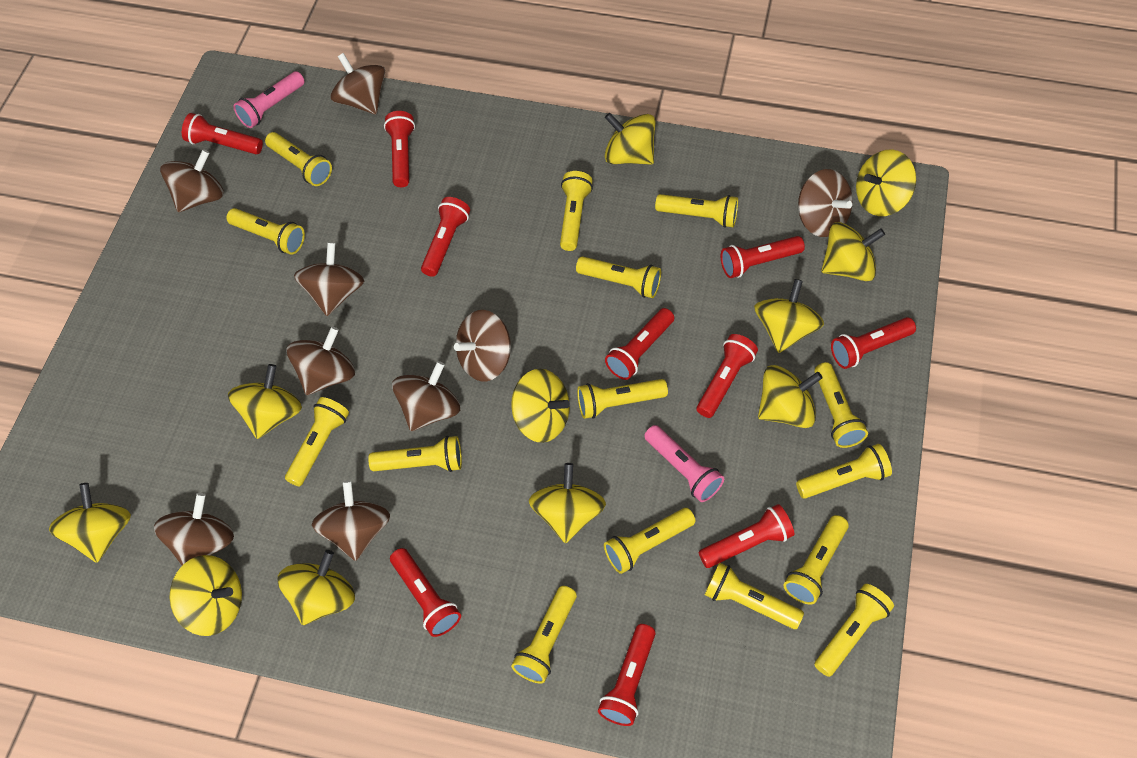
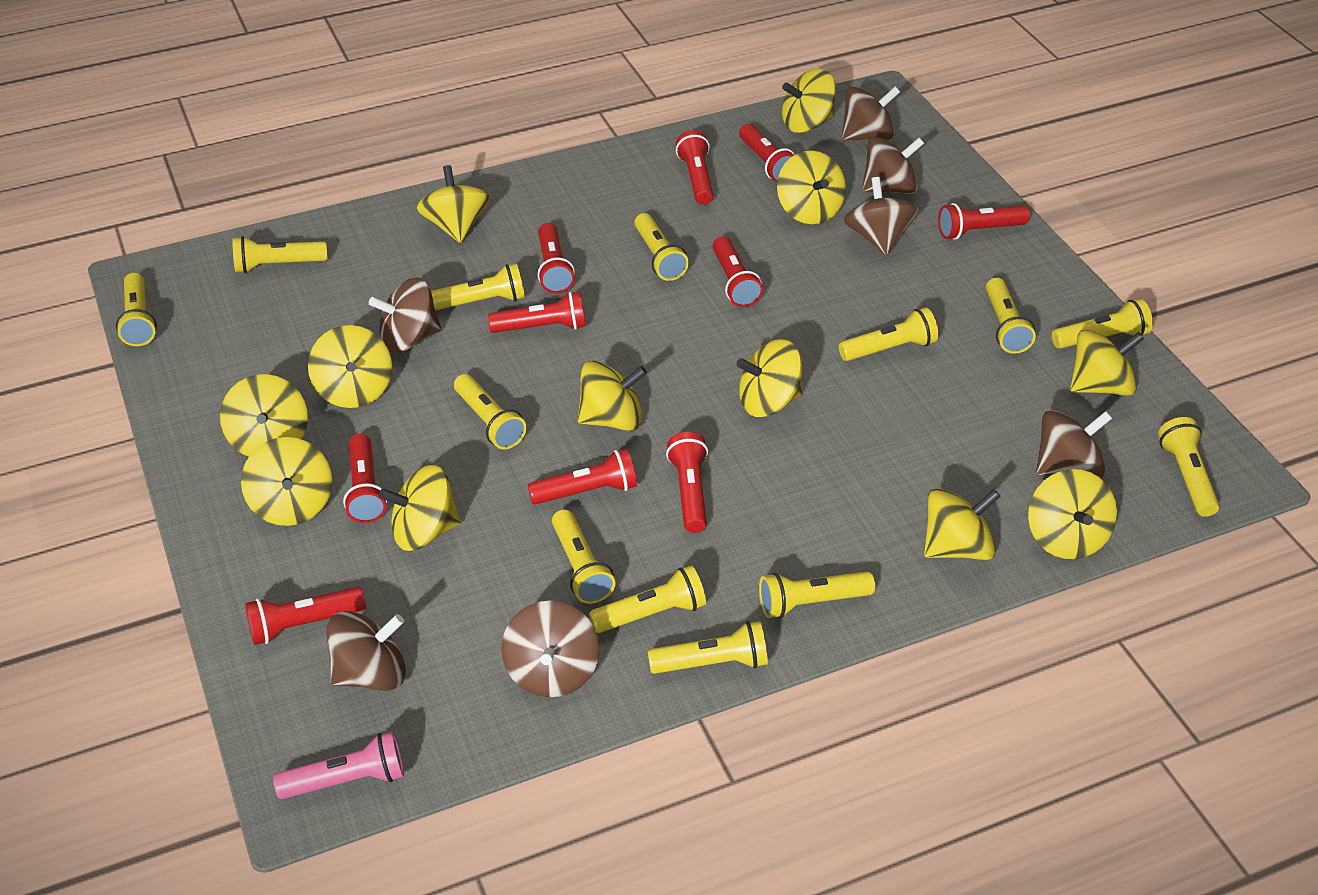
brown spinning top: 9 -> 7
pink flashlight: 2 -> 1
yellow flashlight: 15 -> 13
yellow spinning top: 11 -> 12

